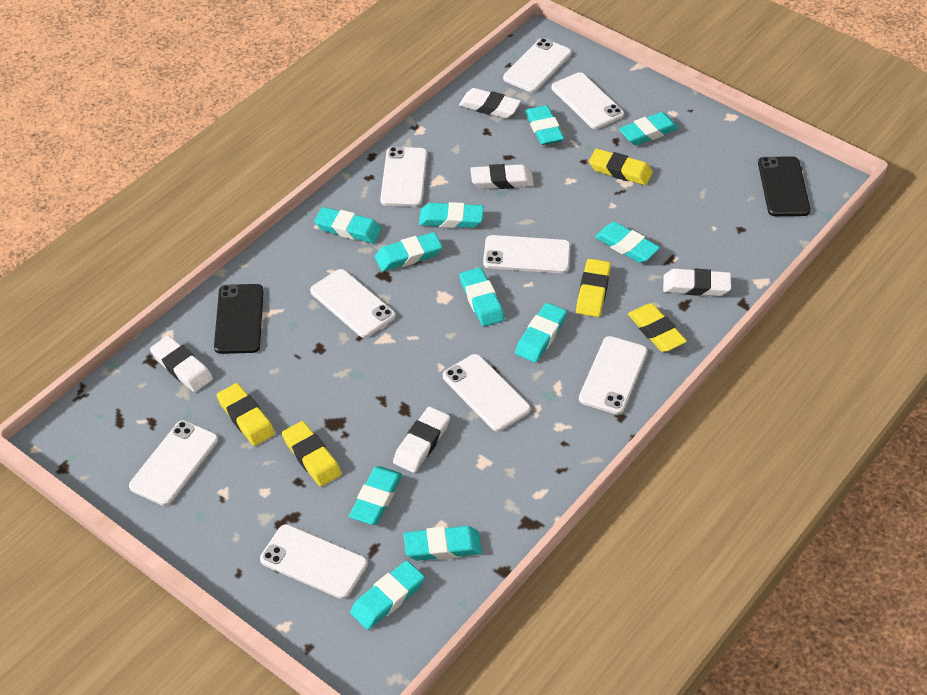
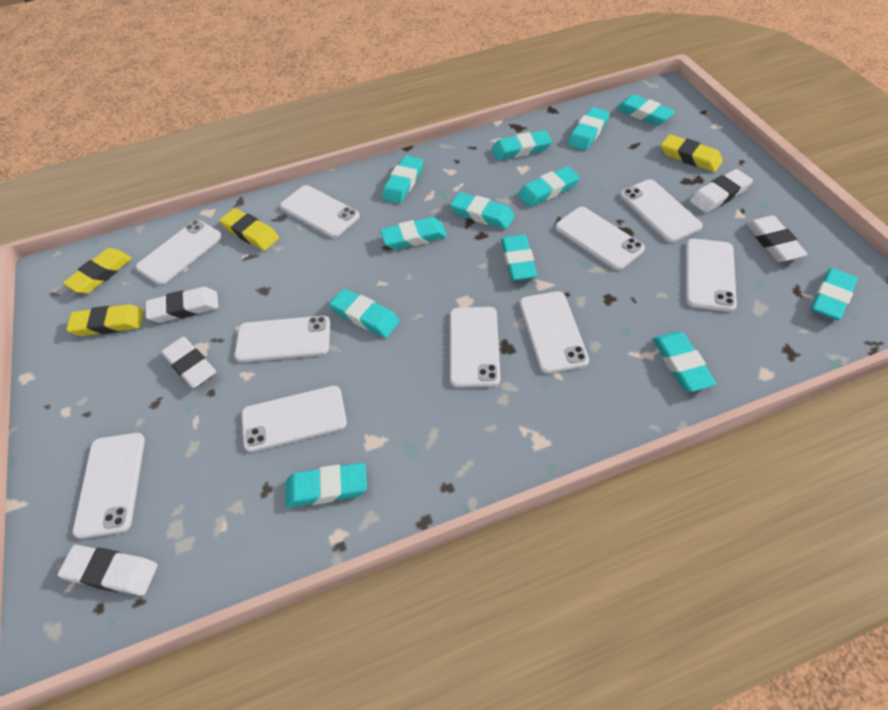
black phone: 2 -> 0
turquoise eraser: 11 -> 12
white phone: 9 -> 10
yellow eraser: 5 -> 4

